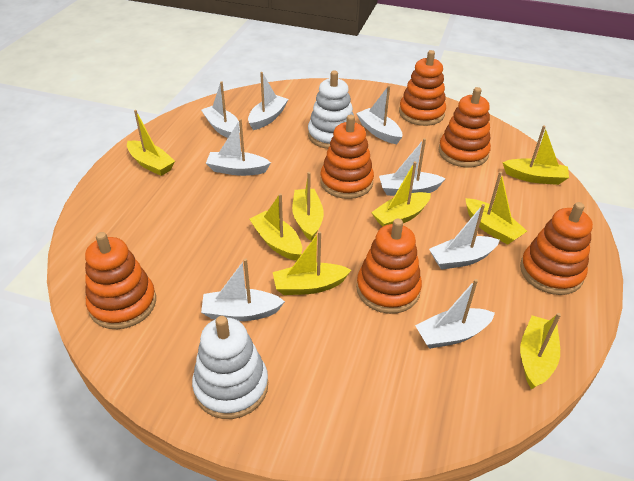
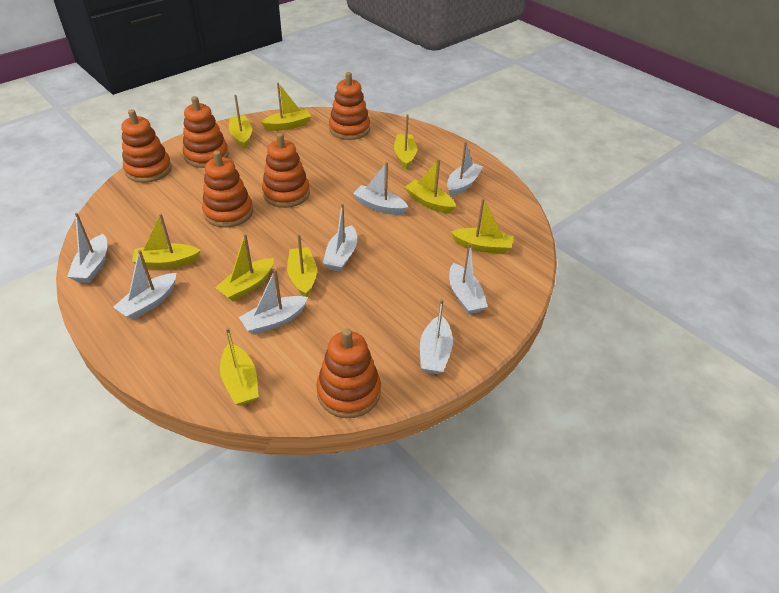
white stacking toy: 2 -> 0
yellow boat: 8 -> 9

